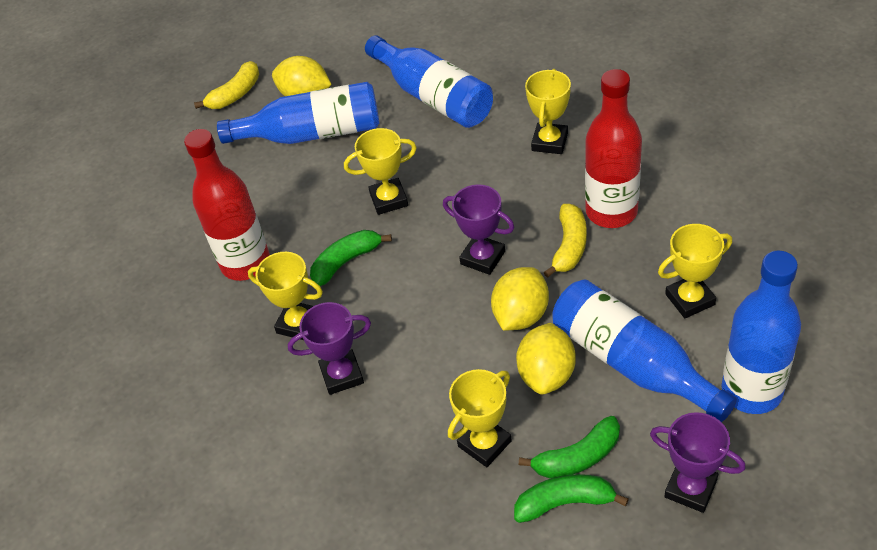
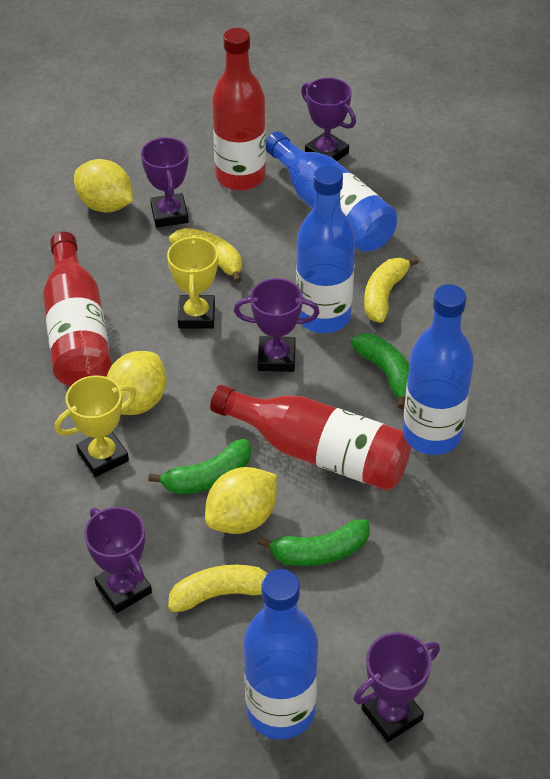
purple trophy: 3 -> 5
red bottle: 2 -> 3
yellow banana: 2 -> 3
yellow trophy: 5 -> 2

